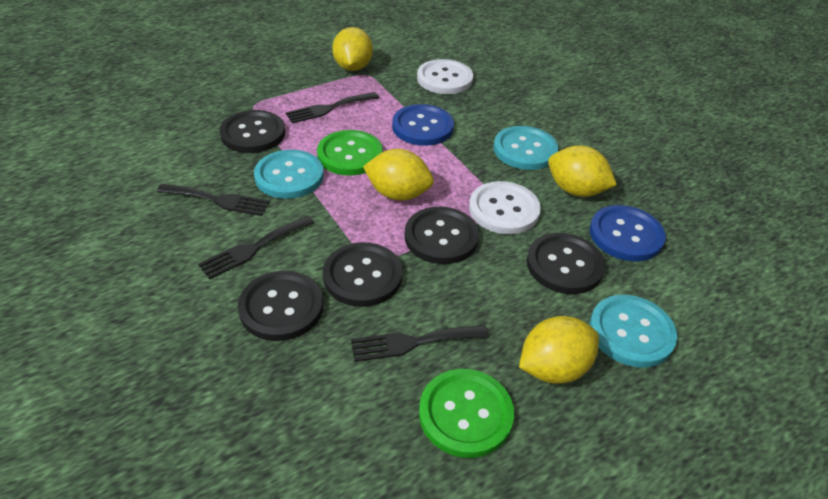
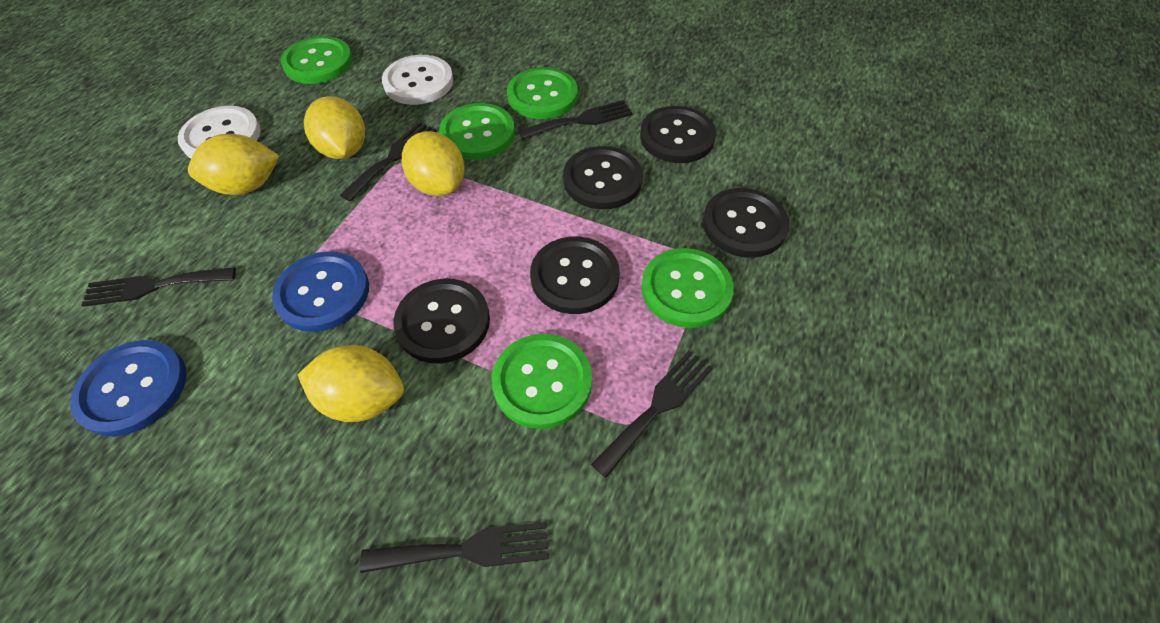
black fork: 4 -> 5
green button: 2 -> 5
turquoise button: 3 -> 0

